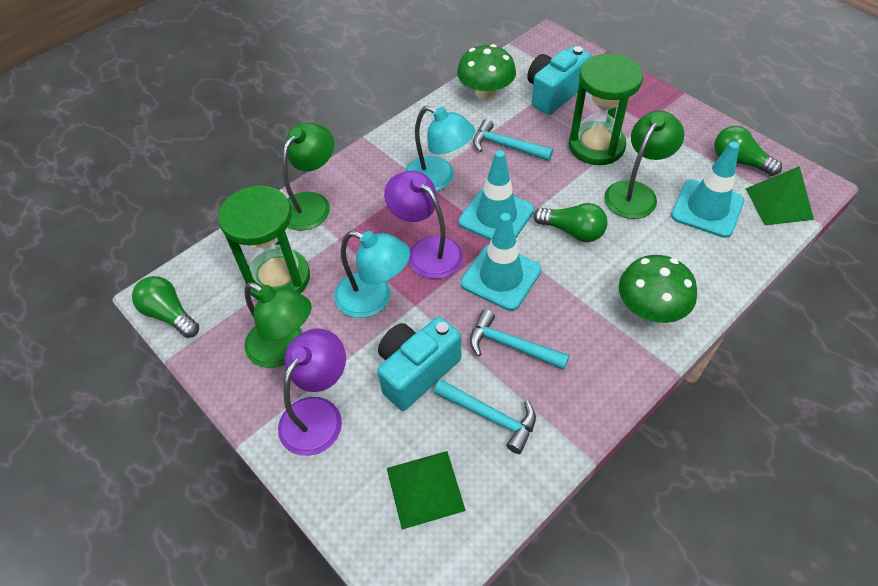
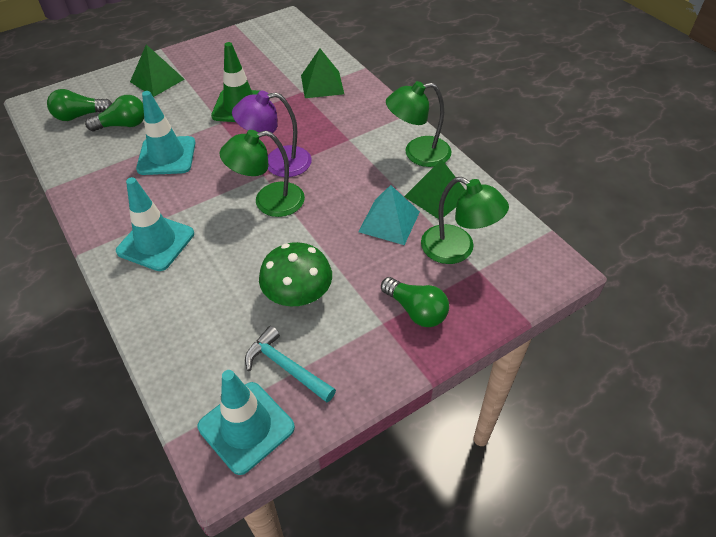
green hourglass: 2 -> 0
green mushroom: 2 -> 1
green pyramid: 2 -> 3
green traffic cone: 0 -> 1
purple lamp: 2 -> 1
turquoise camera: 2 -> 0
turquoise hammer: 3 -> 1
turquoise lamp: 2 -> 0
turquoise pyramid: 0 -> 1

